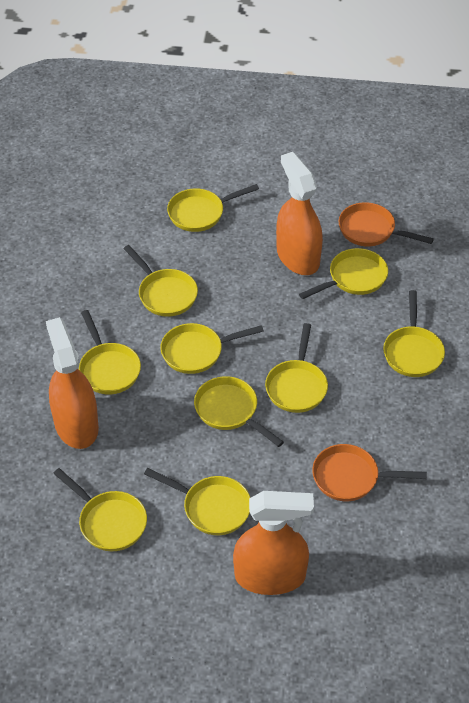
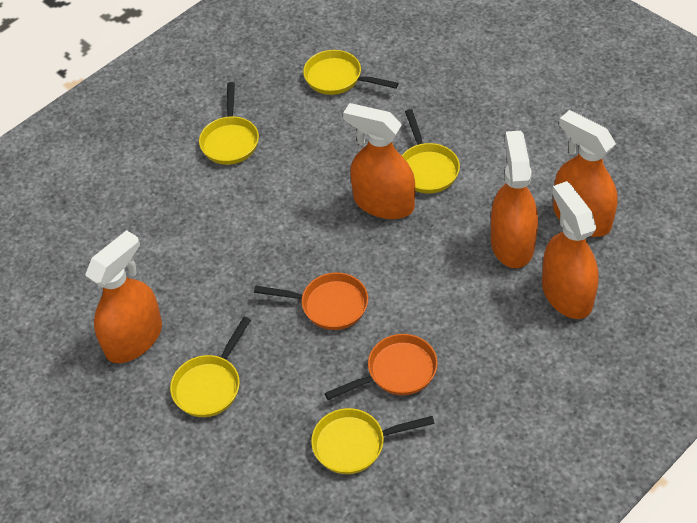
orange spray bottle: 3 -> 5
yellow pan: 10 -> 5

